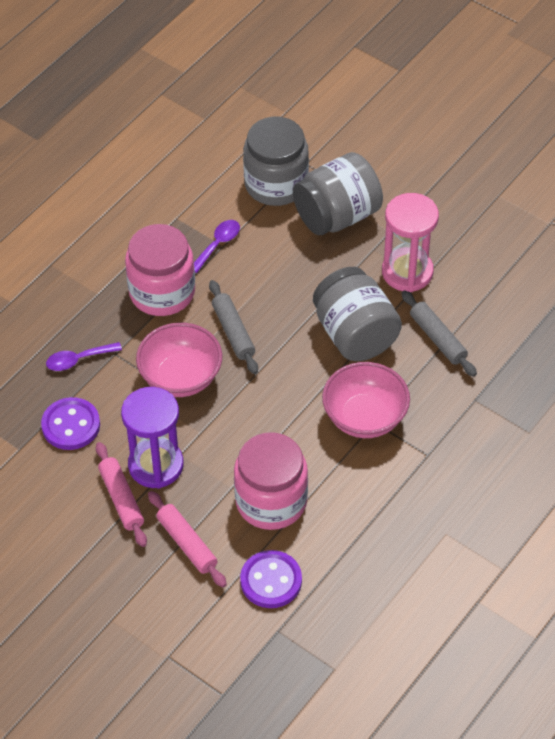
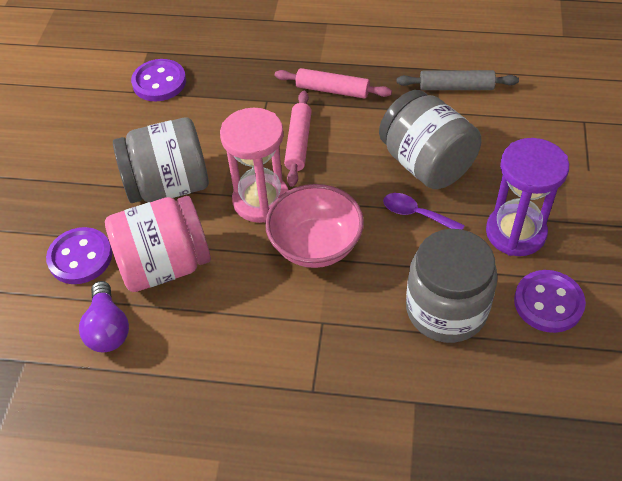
grey rolling pin: 2 -> 1
pink bowl: 2 -> 1
pink jar: 2 -> 1
purple button: 2 -> 3
purple light bulb: 0 -> 1
purple spoon: 2 -> 1

